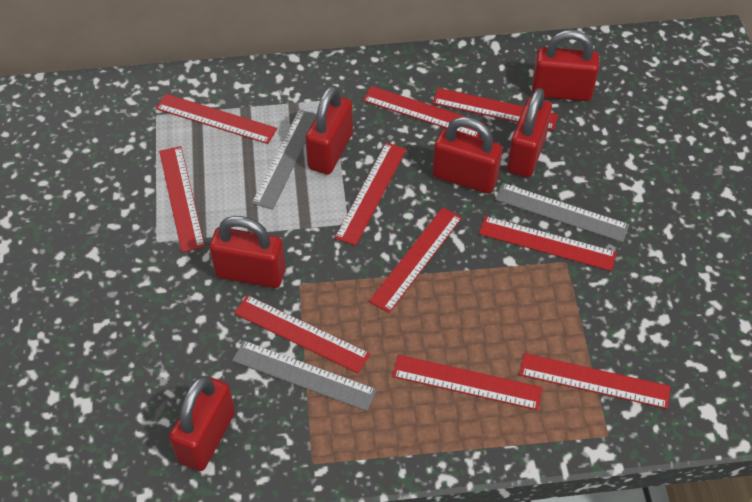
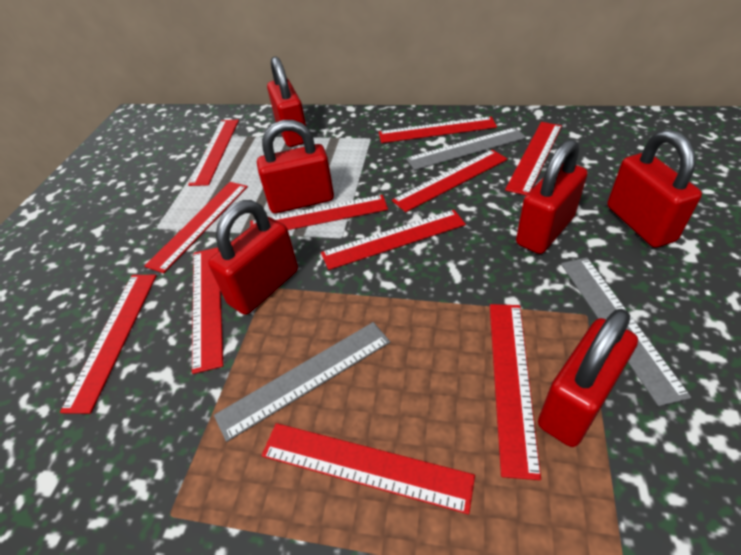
red ruler: 10 -> 11

